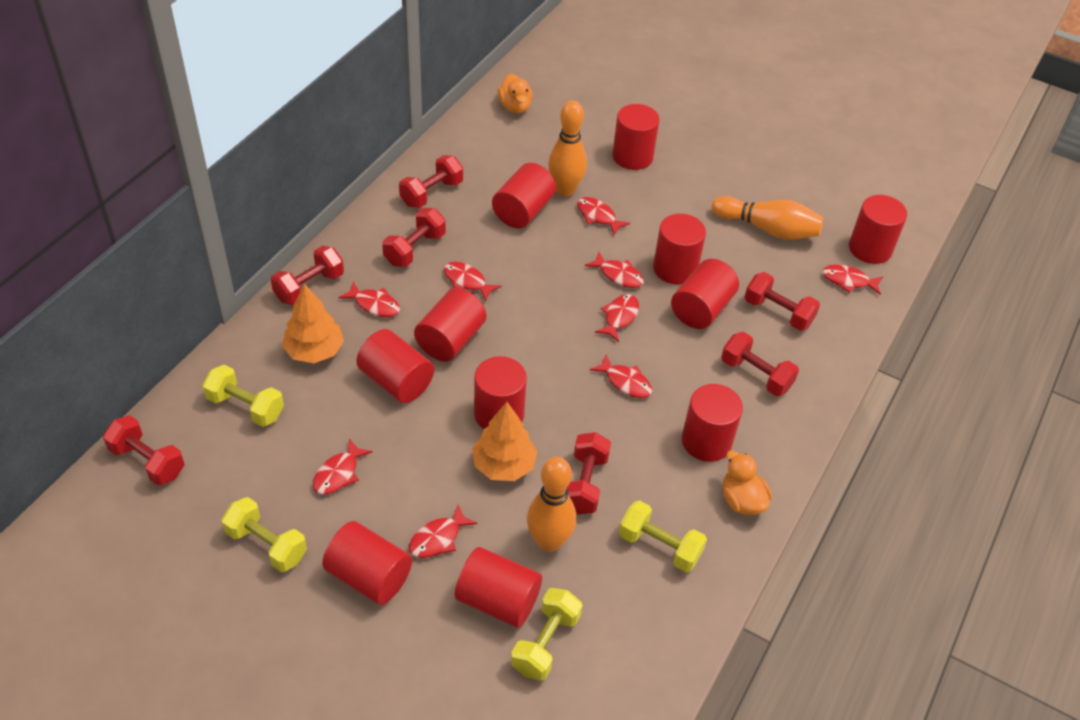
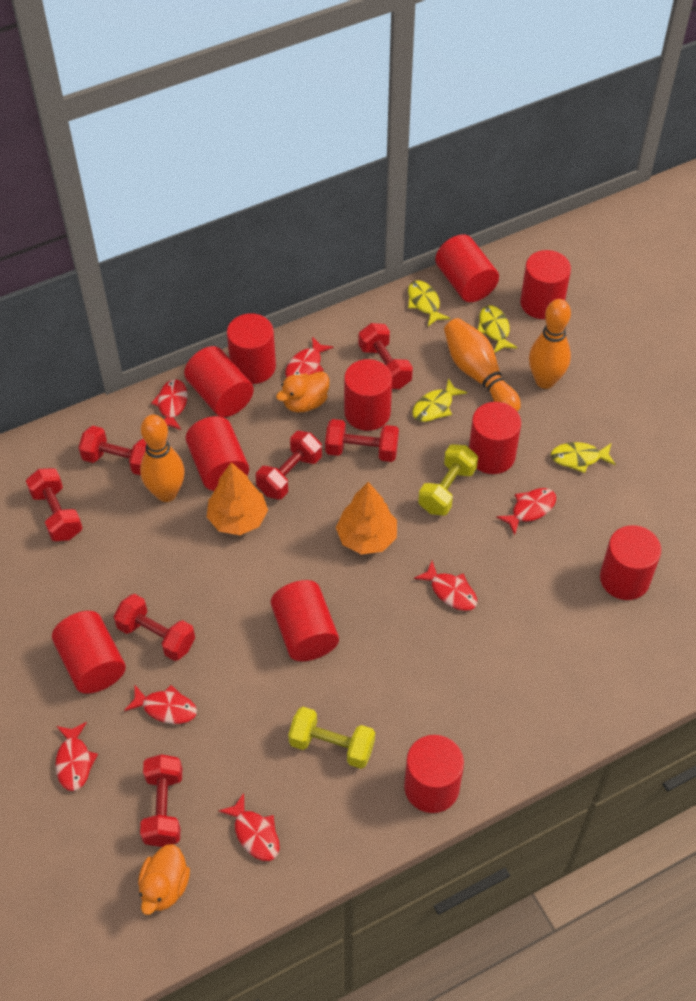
red fish: 9 -> 7
yellow dumbbell: 4 -> 2
yellow fish: 0 -> 4

